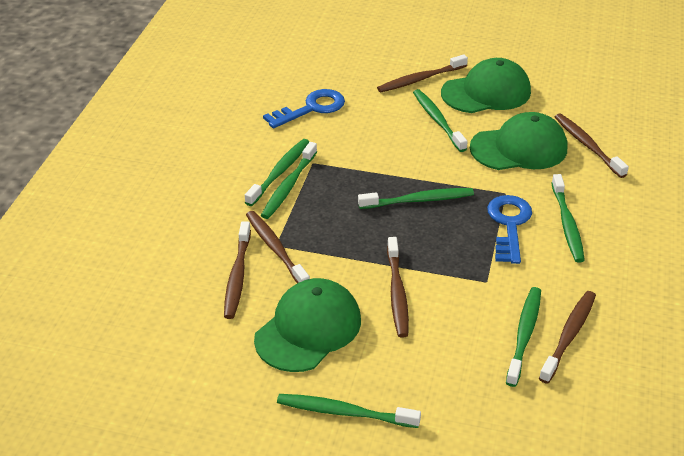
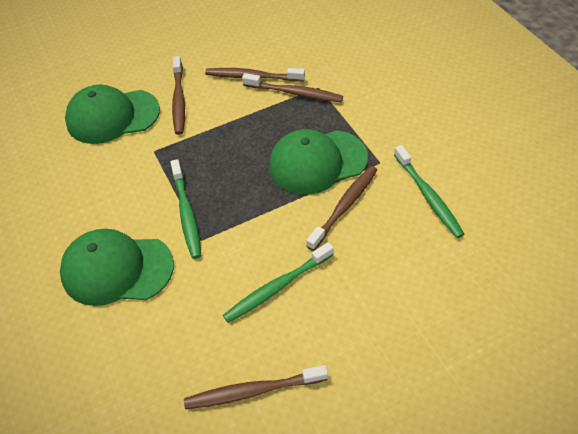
blue key: 2 -> 0
brown toothbrush: 6 -> 5
green toothbrush: 7 -> 3

